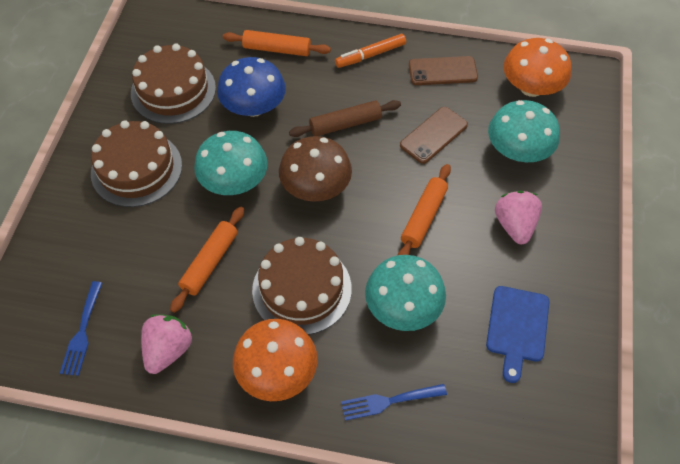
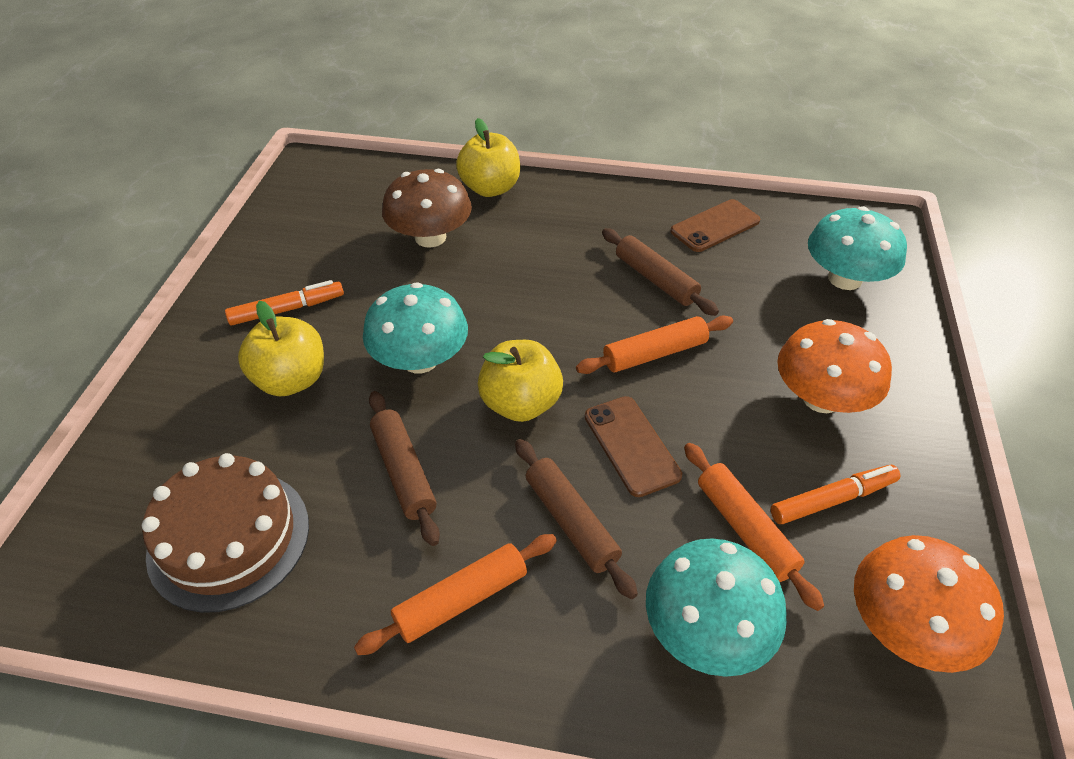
blue cutting board: 1 -> 0
blue fork: 2 -> 0
blue mushroom: 1 -> 0
brown cake: 3 -> 1
brown rolling pin: 1 -> 3
orange marker: 1 -> 2
pink strawberry: 2 -> 0
yellow apple: 0 -> 3

